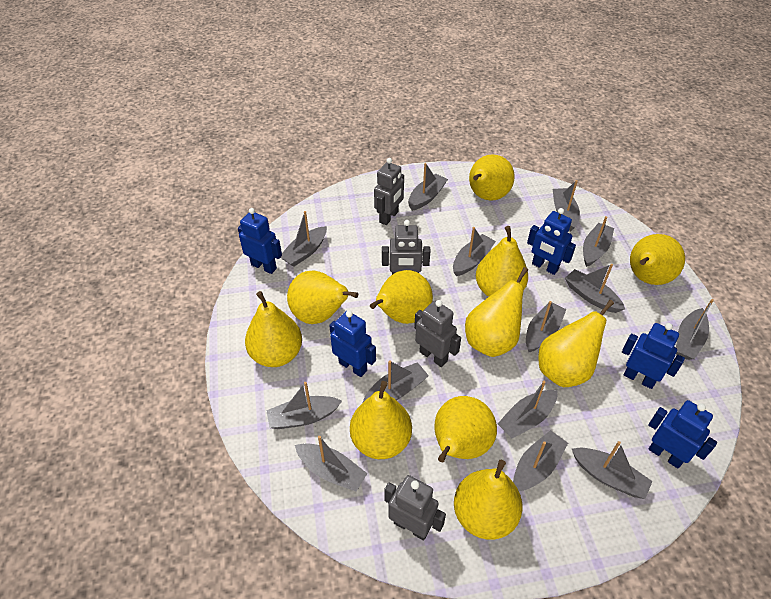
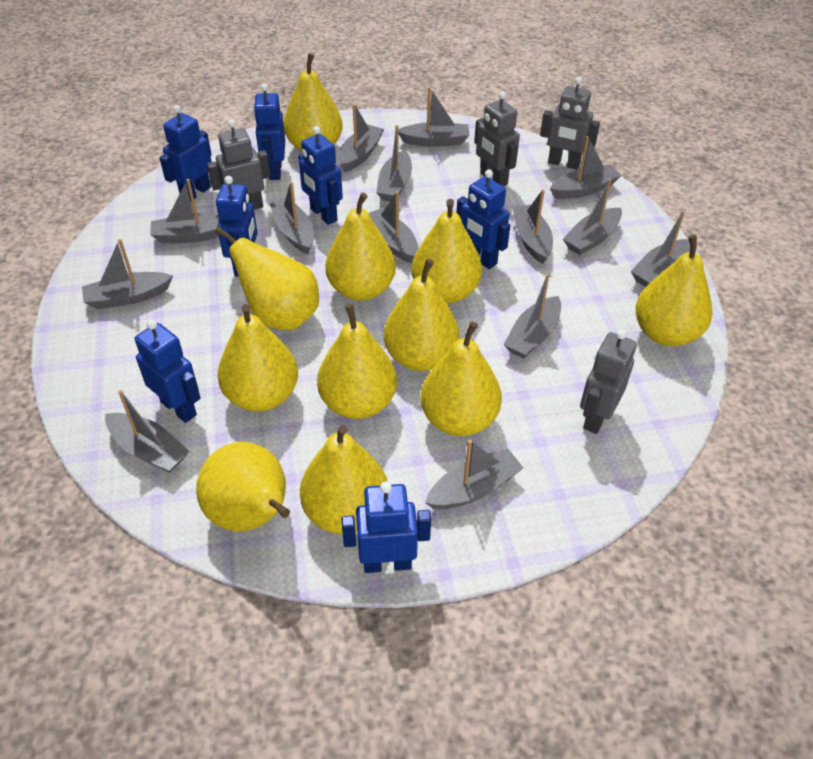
blue robot: 5 -> 7

